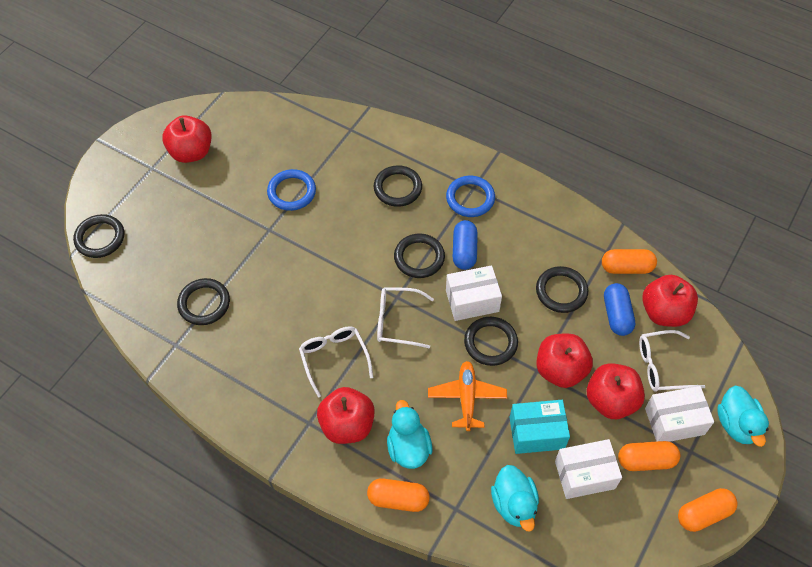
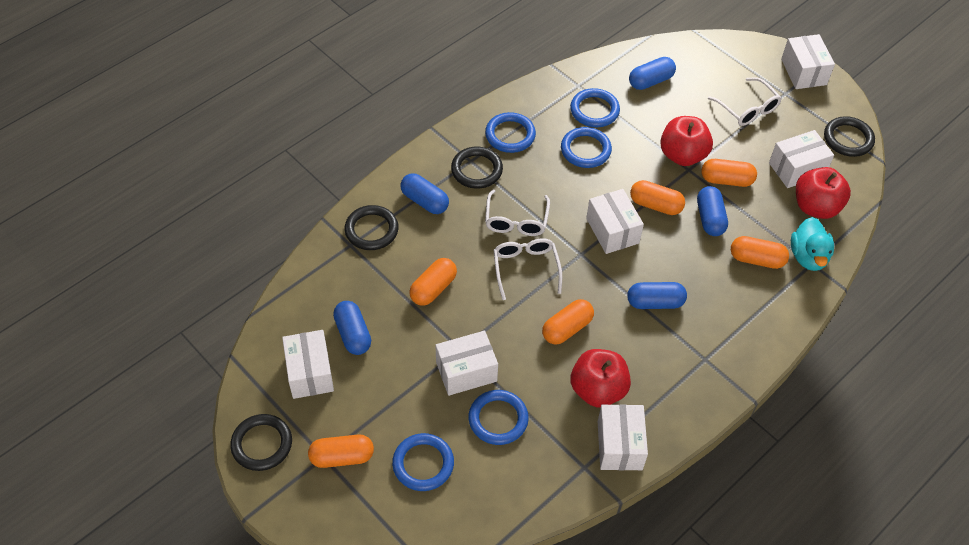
black ring: 6 -> 4
blue capsule: 2 -> 5
blue ring: 2 -> 5
orange capsule: 4 -> 6
orange plane: 1 -> 0
red apple: 5 -> 3
turquoise box: 1 -> 0
turquoise duck: 3 -> 1
white box: 3 -> 6

